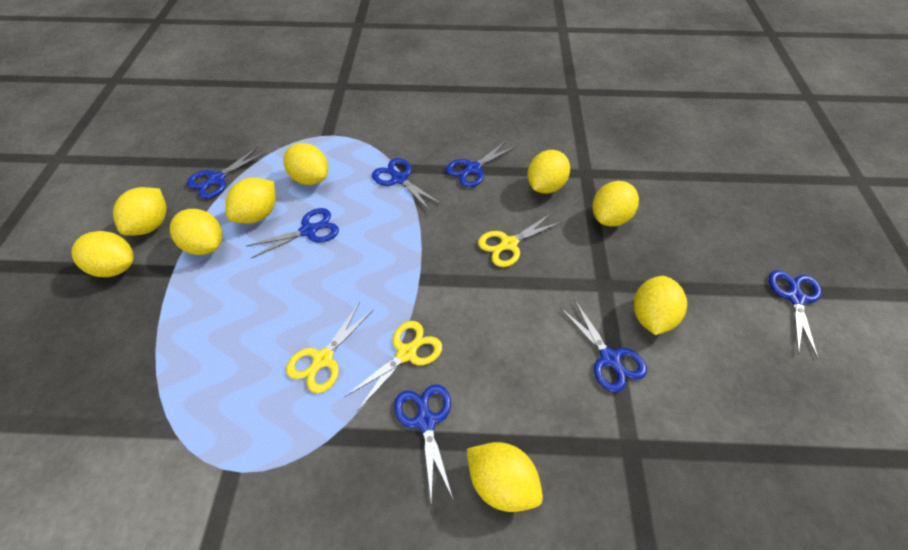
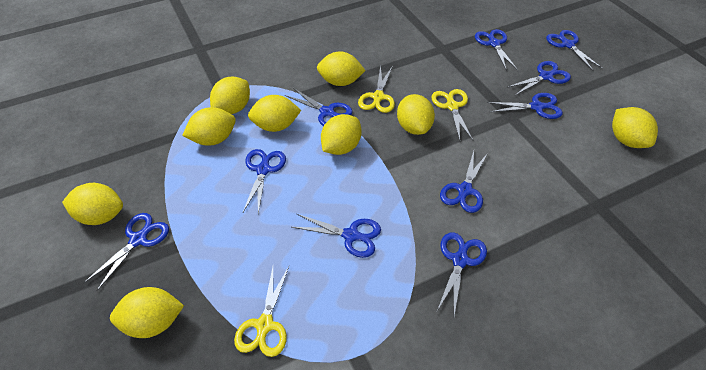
blue scissors: 7 -> 10

